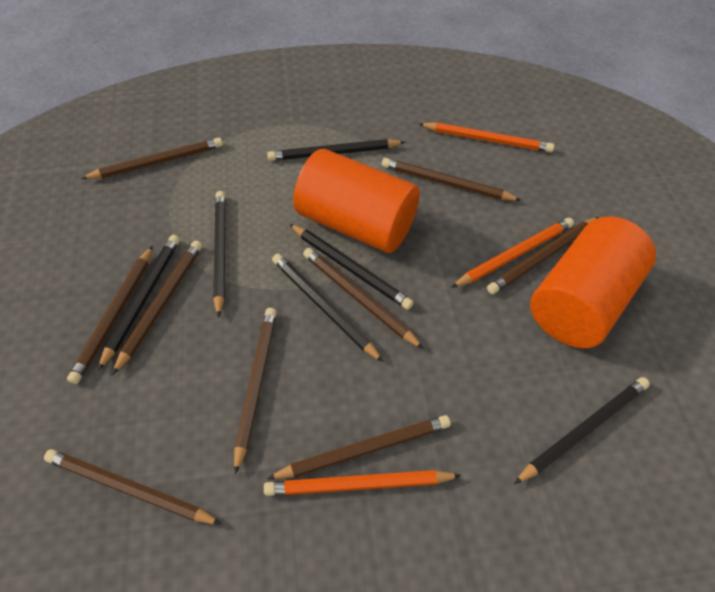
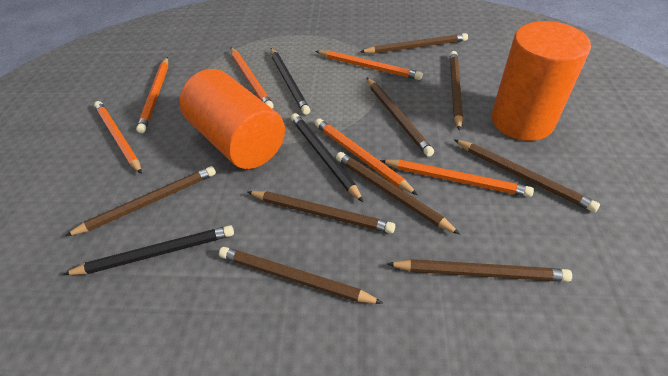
black pencil: 6 -> 3
orange pencil: 3 -> 6

